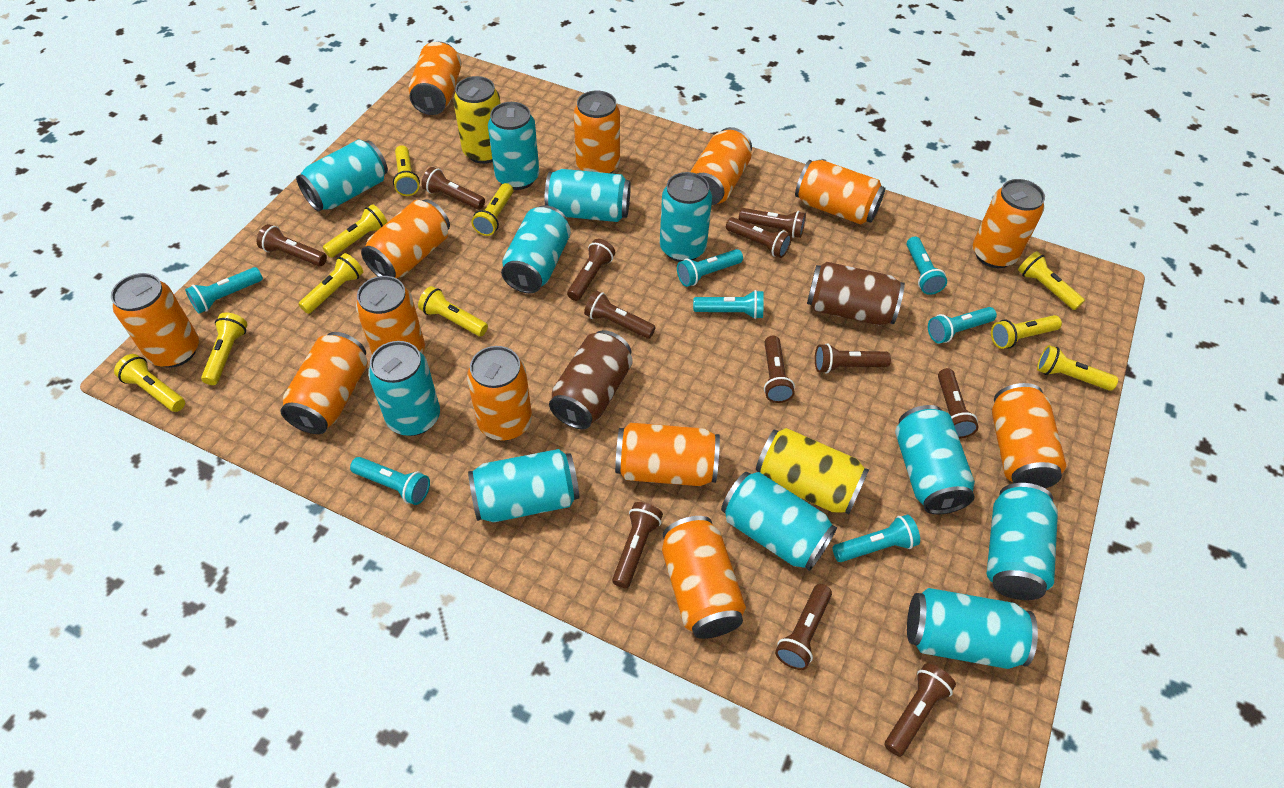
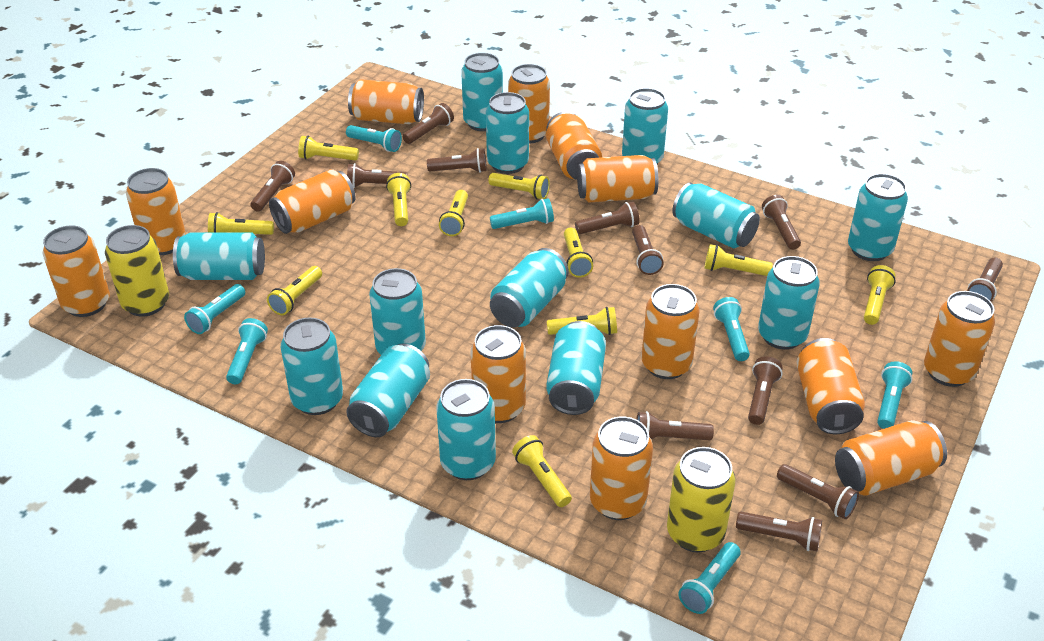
brown can: 2 -> 0
turquoise can: 11 -> 13
yellow flashlight: 10 -> 11

